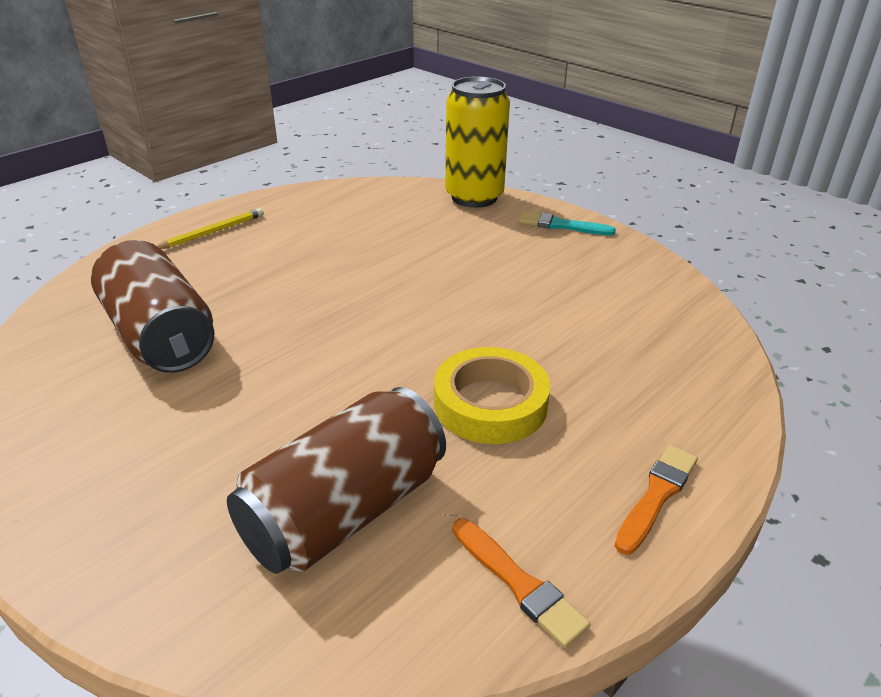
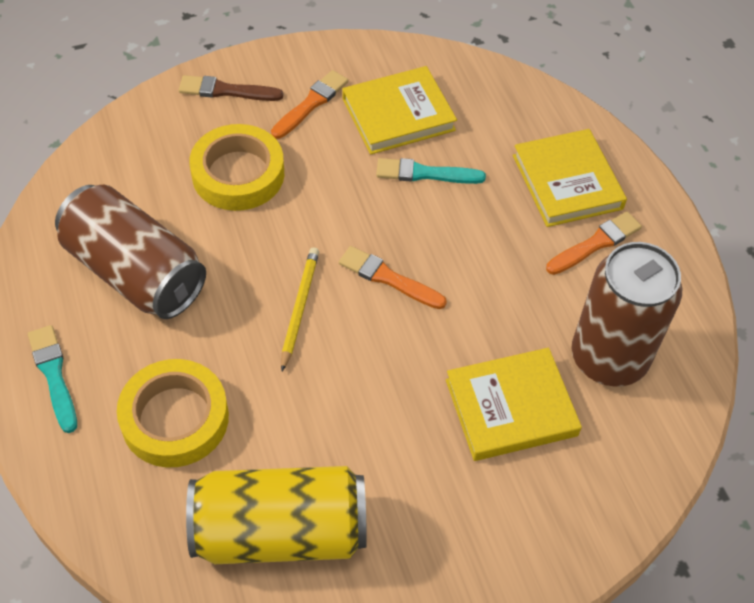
brown brush: 0 -> 1
orange brush: 2 -> 3
turquoise brush: 1 -> 2
yellow book: 0 -> 3
yellow tape: 1 -> 2

